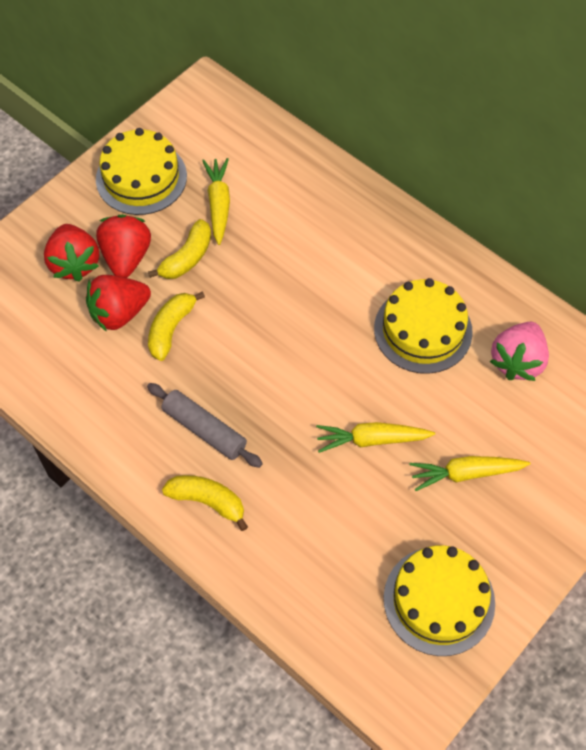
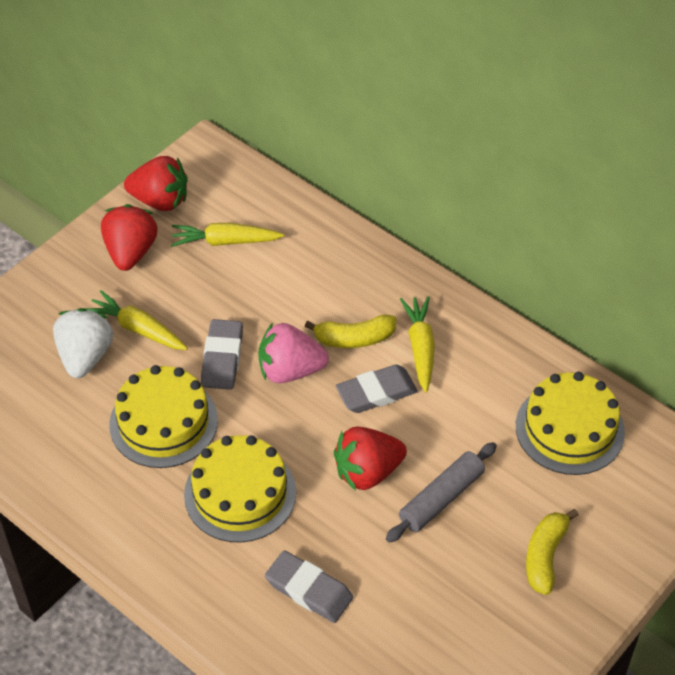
grey eraser: 0 -> 3
white strawberry: 0 -> 1
yellow banana: 3 -> 2

